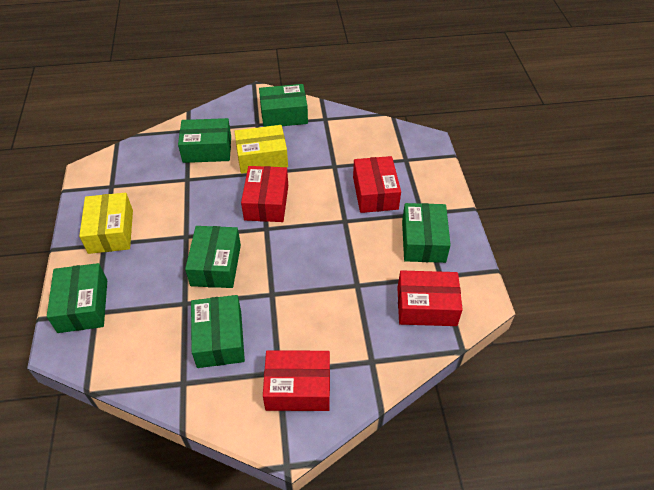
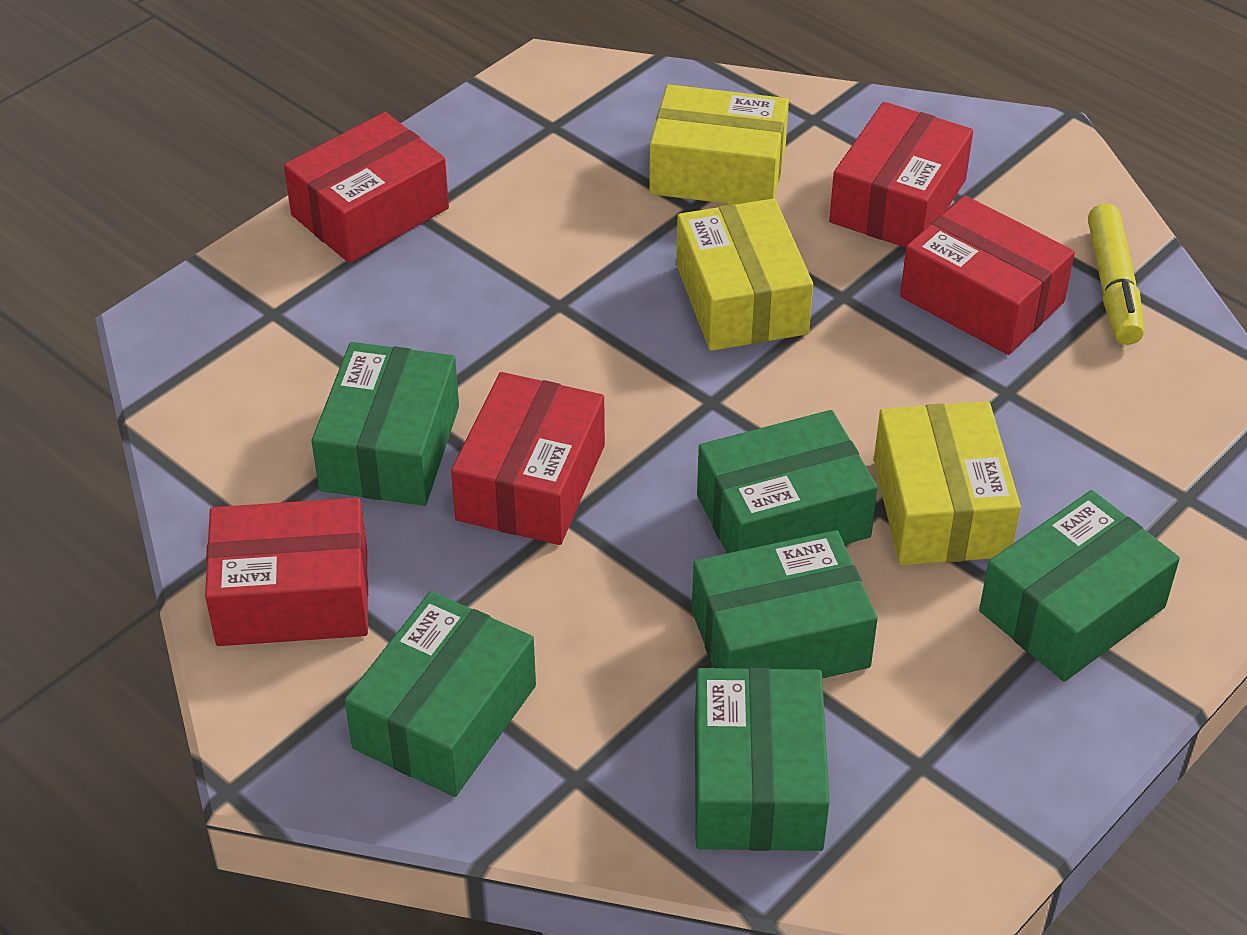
red box: 4 -> 5
yellow box: 2 -> 3
yellow marker: 0 -> 1

